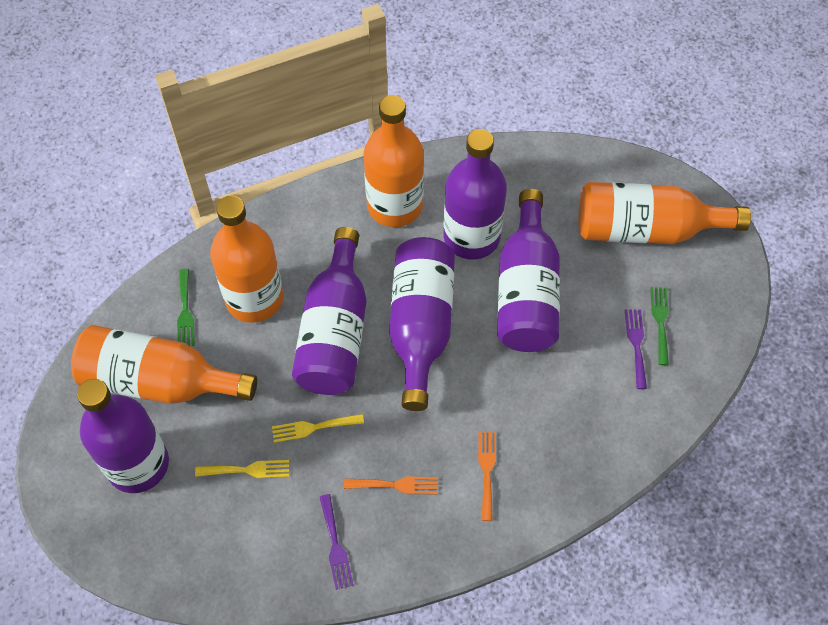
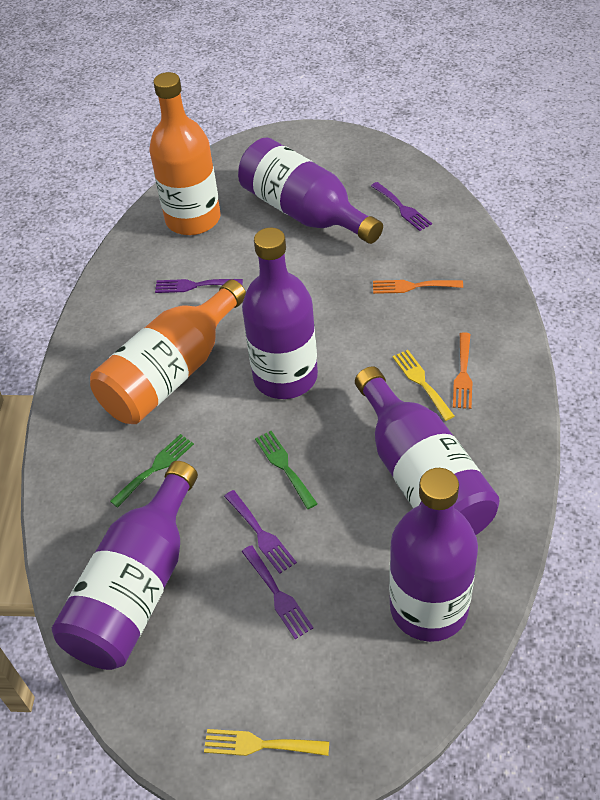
orange bottle: 4 -> 2
purple fork: 2 -> 4

